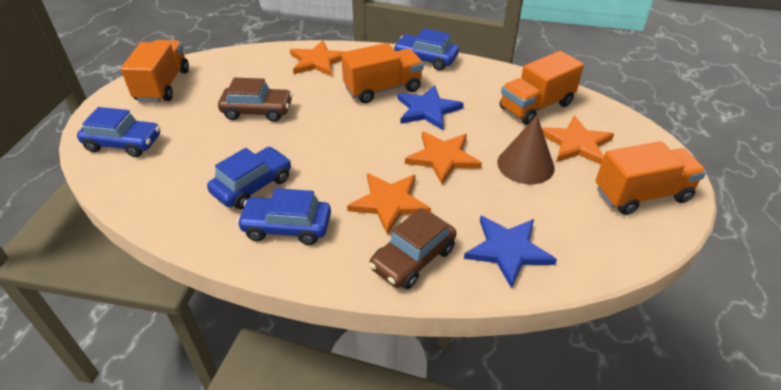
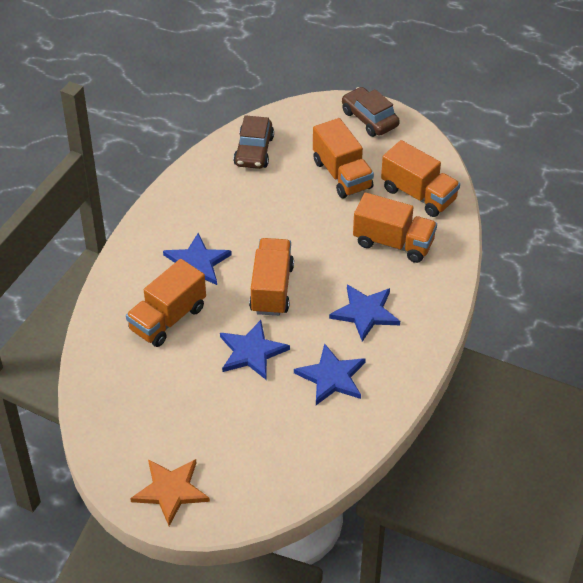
blue car: 4 -> 0
blue star: 2 -> 4
brown cone: 1 -> 0
orange star: 4 -> 1
orange truck: 4 -> 5

